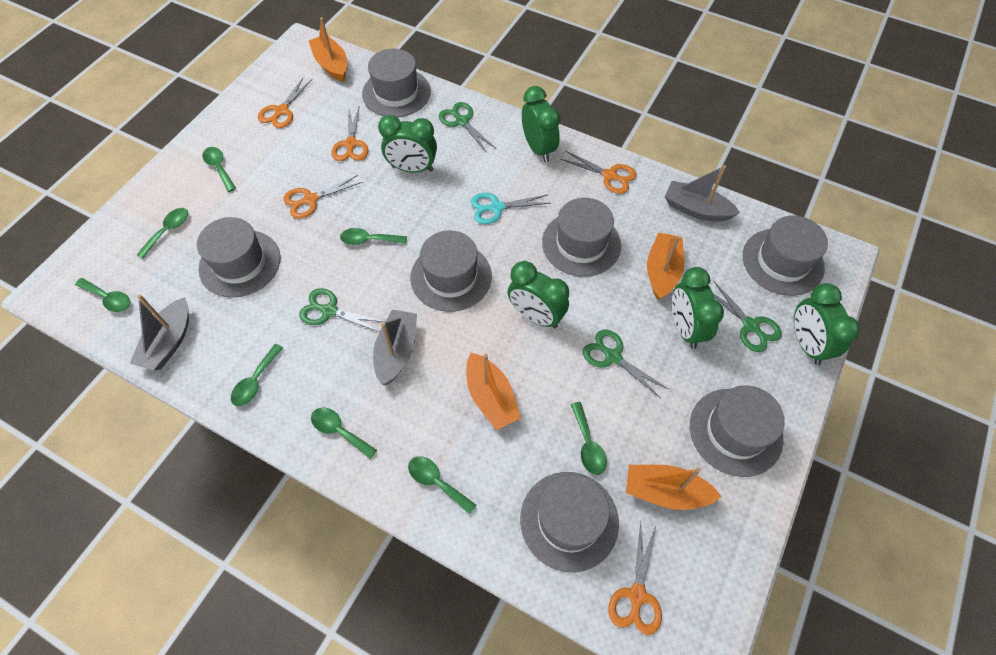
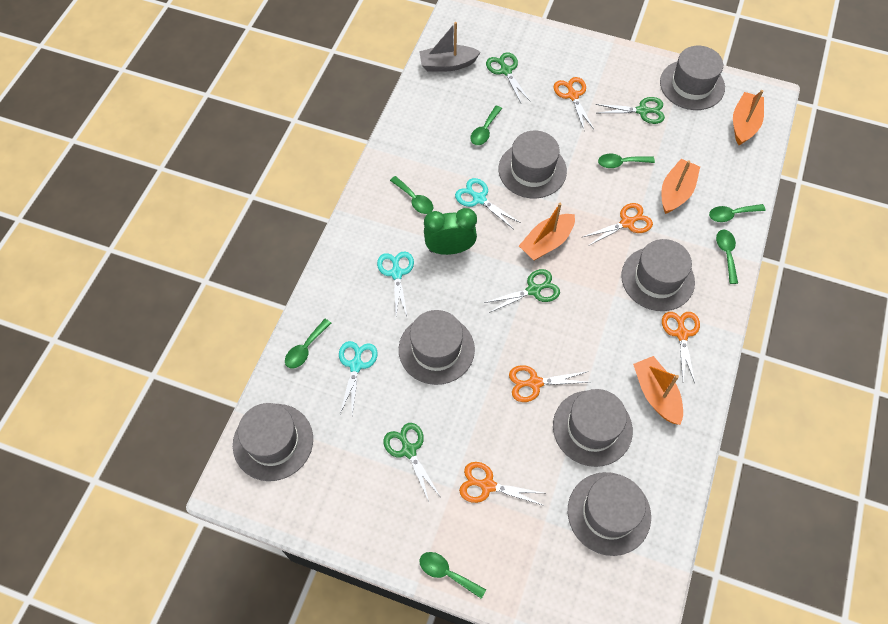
green clock: 5 -> 1
green spoon: 8 -> 7
grey boat: 3 -> 1
turquoise scissors: 1 -> 3

